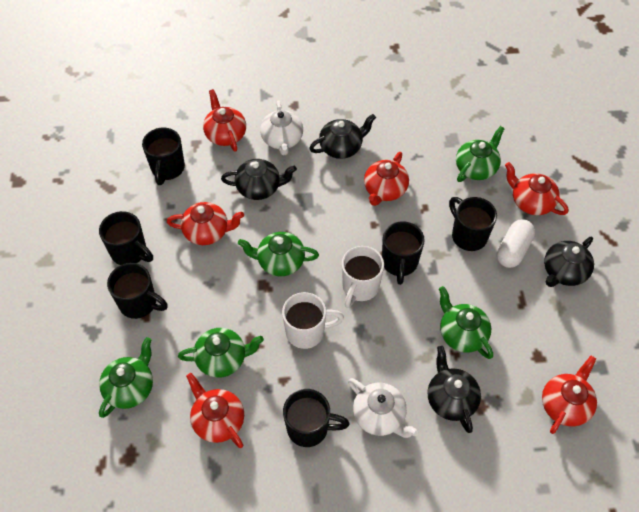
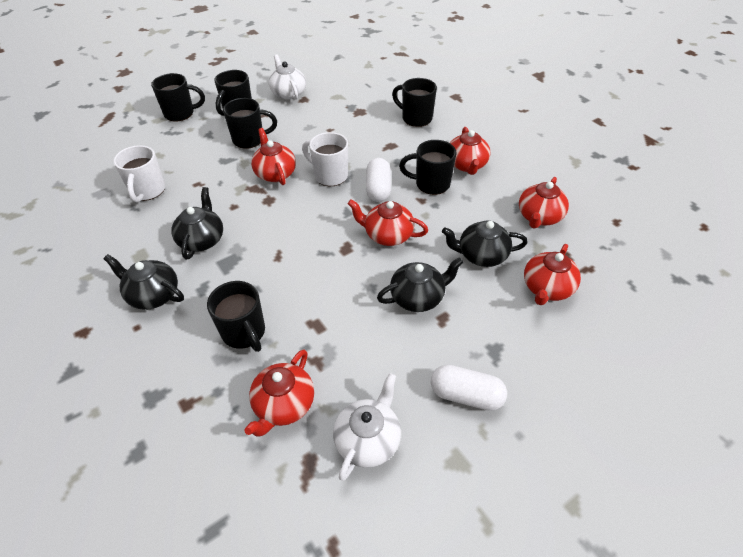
green teapot: 5 -> 0
white capsule: 1 -> 2

